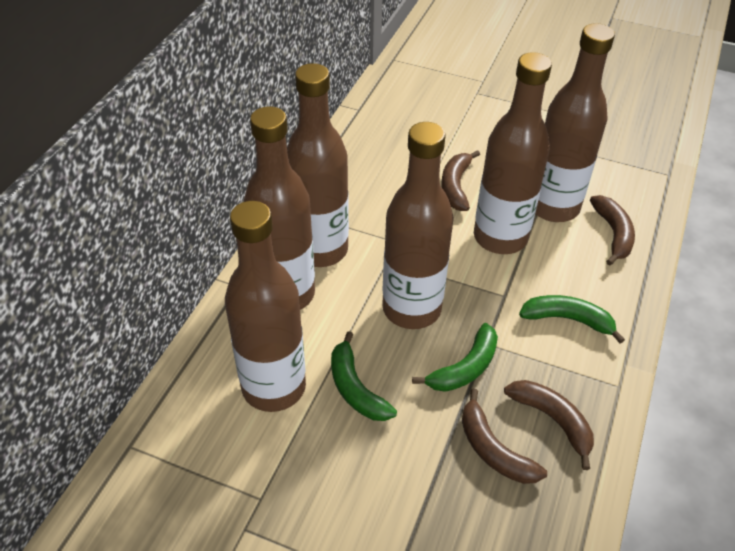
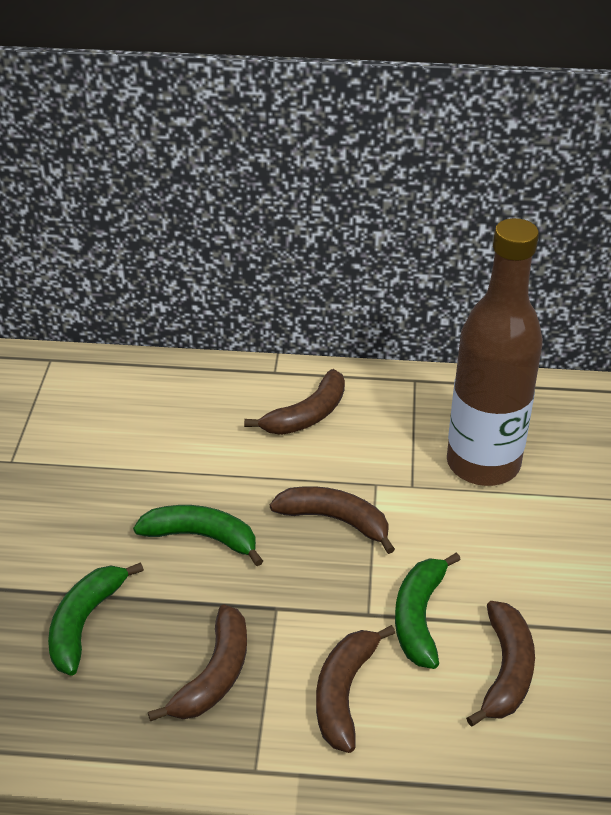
brown banana: 4 -> 5
brown bottle: 6 -> 1

